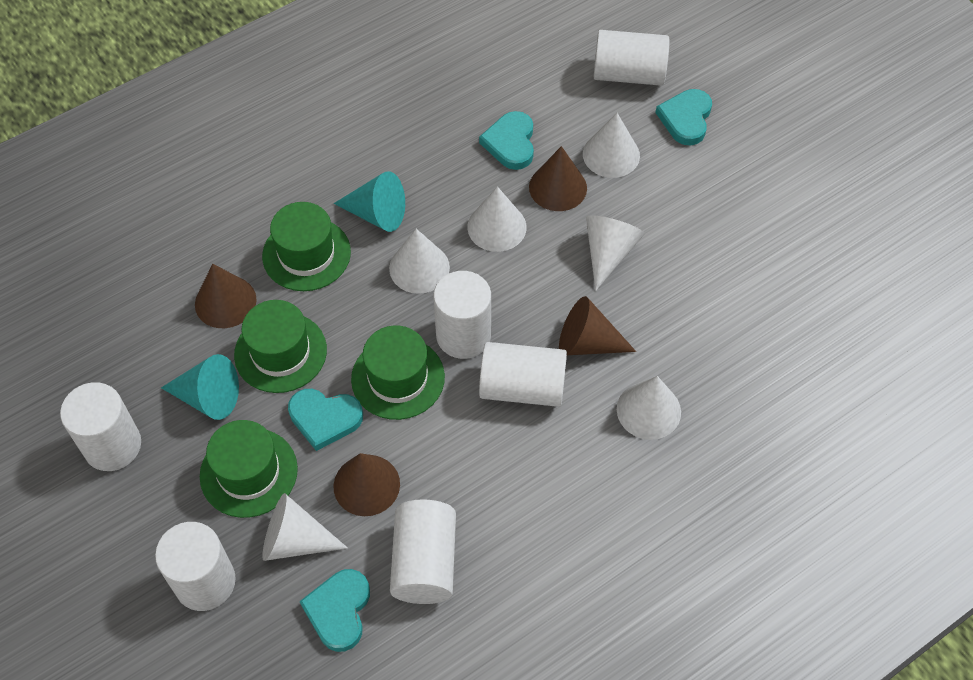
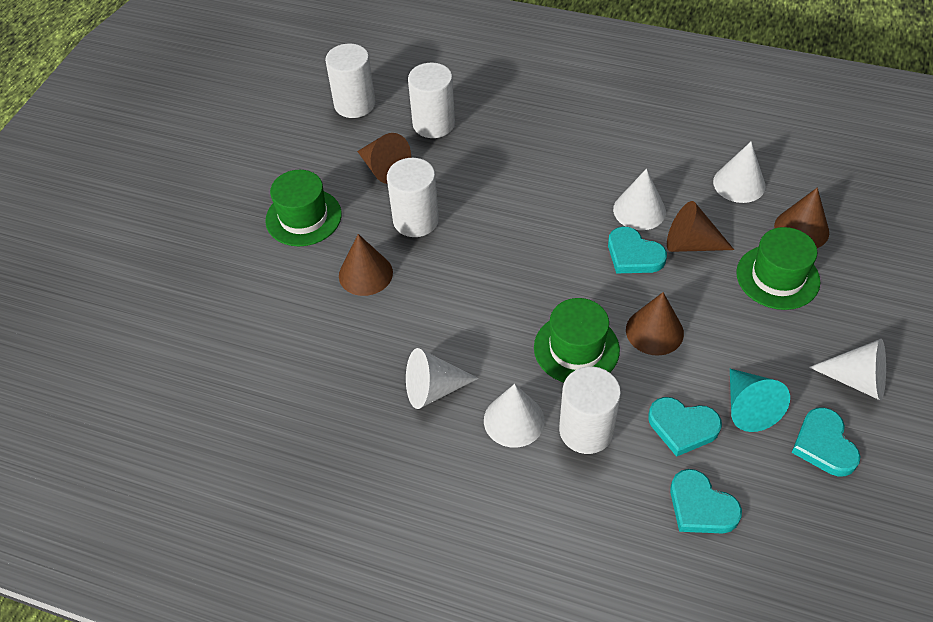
brown cone: 4 -> 5
green hat: 4 -> 3
turquoise cone: 2 -> 1
white cone: 6 -> 5
white cylinder: 6 -> 4

